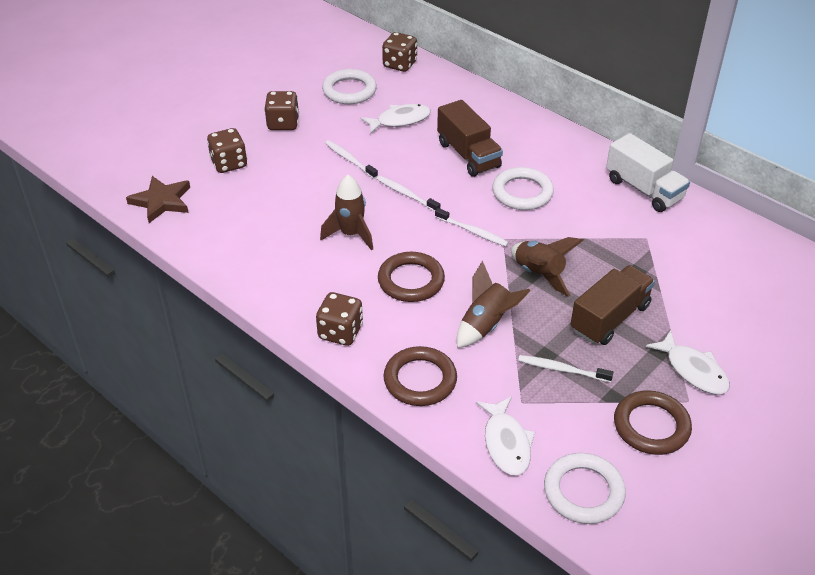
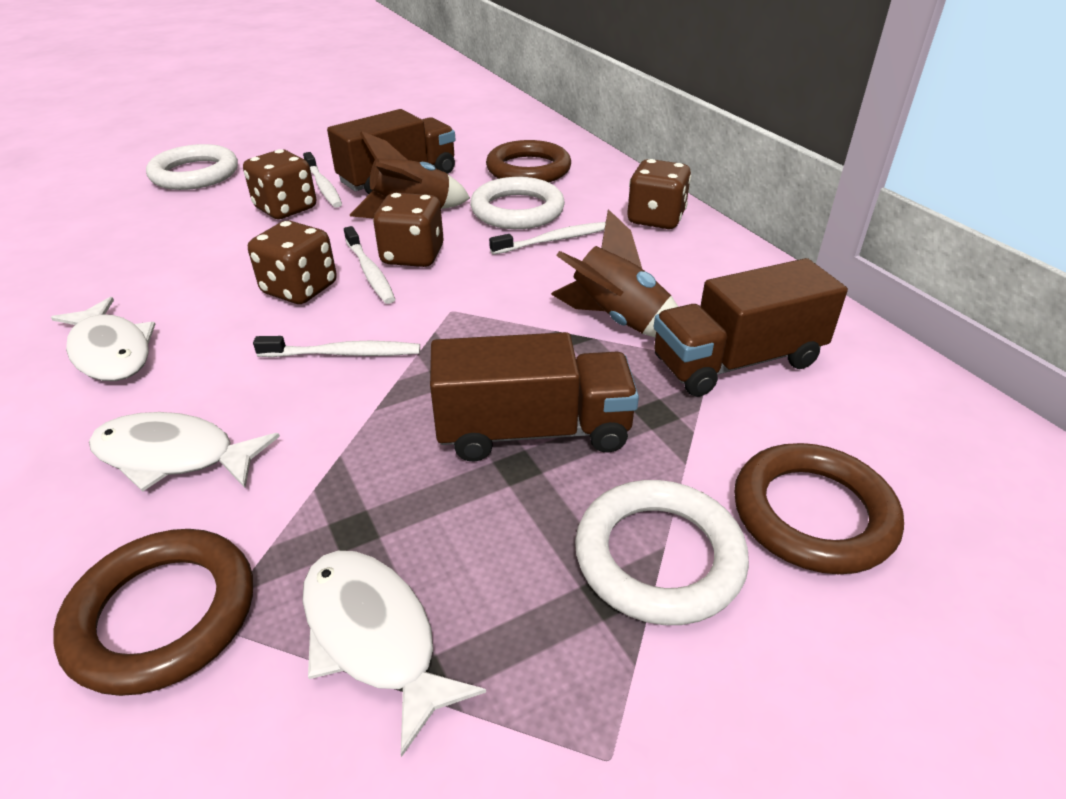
brown rocket: 3 -> 2
brown star: 1 -> 0
brown truck: 2 -> 3
white truck: 1 -> 0

